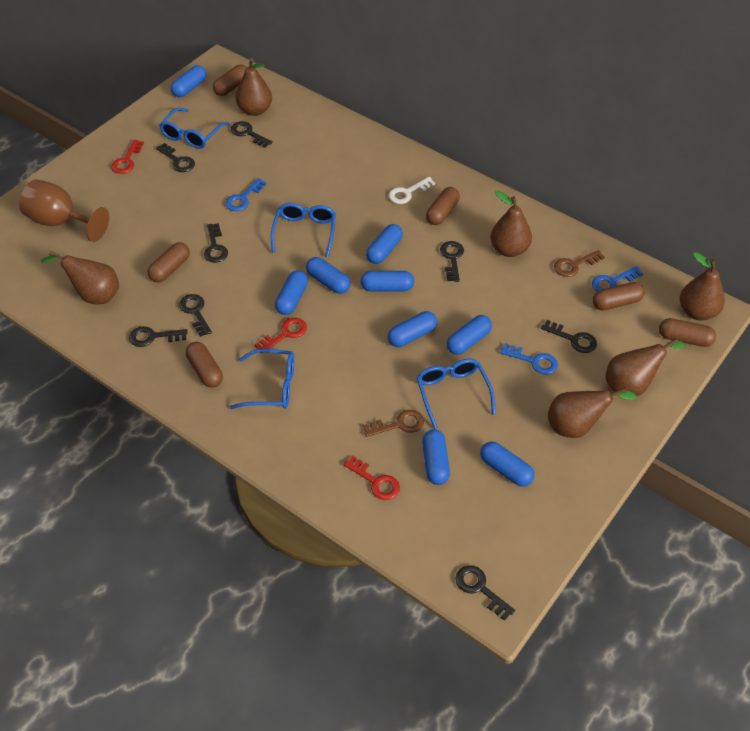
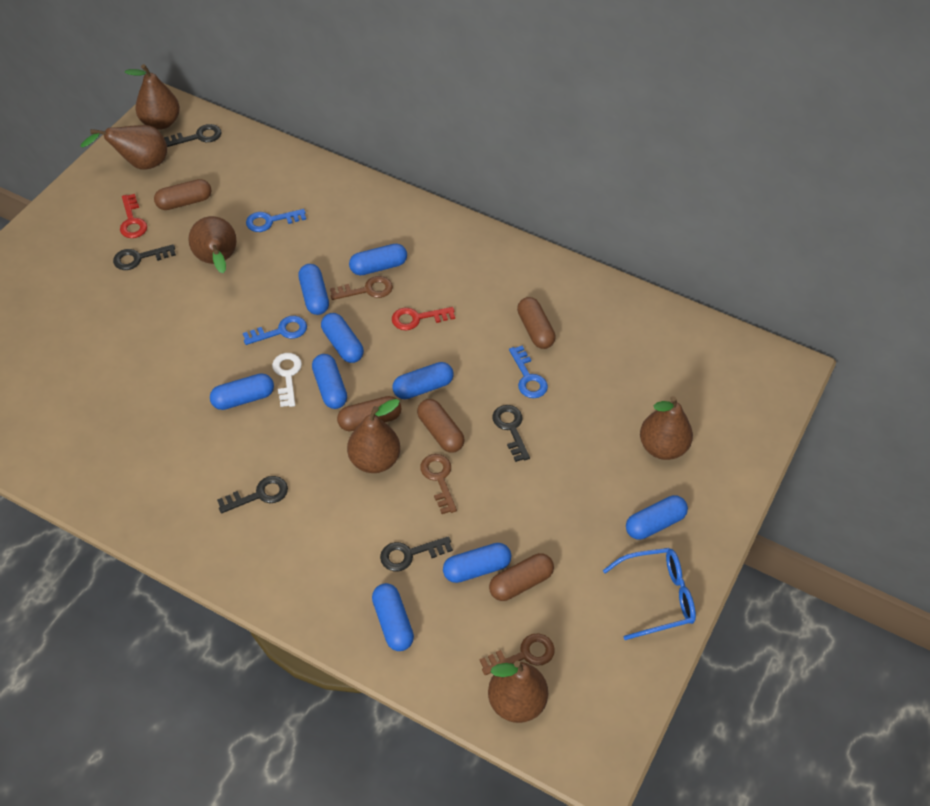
black key: 8 -> 5
blue glasses: 4 -> 1
brown capsule: 6 -> 5
brown goblet: 1 -> 0
brown key: 2 -> 3
red key: 3 -> 2

